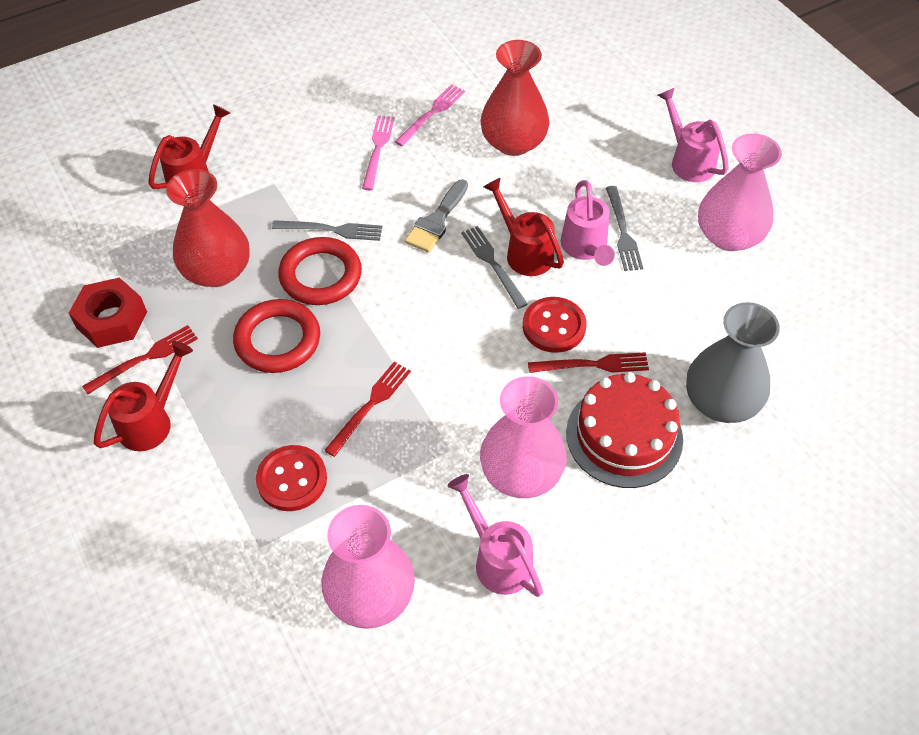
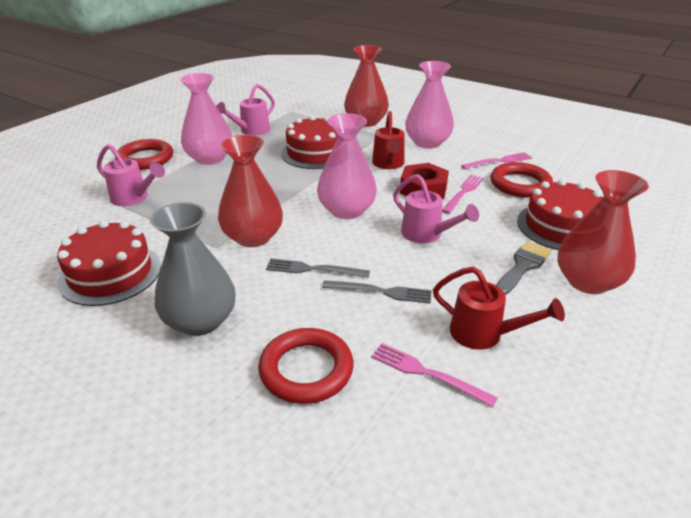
grey fork: 3 -> 2
pink fork: 2 -> 3
red button: 2 -> 0
red cake: 1 -> 3
red fork: 3 -> 0
red ring: 2 -> 3
red vase: 2 -> 3
red watering can: 3 -> 2

